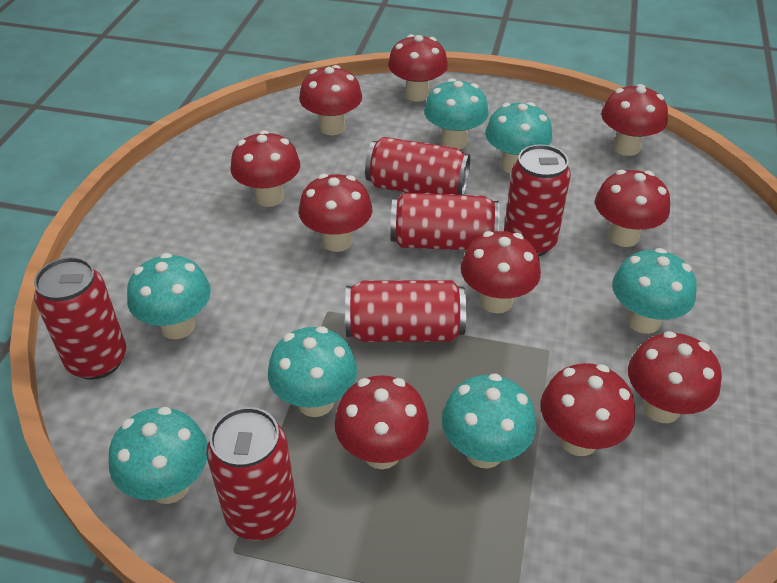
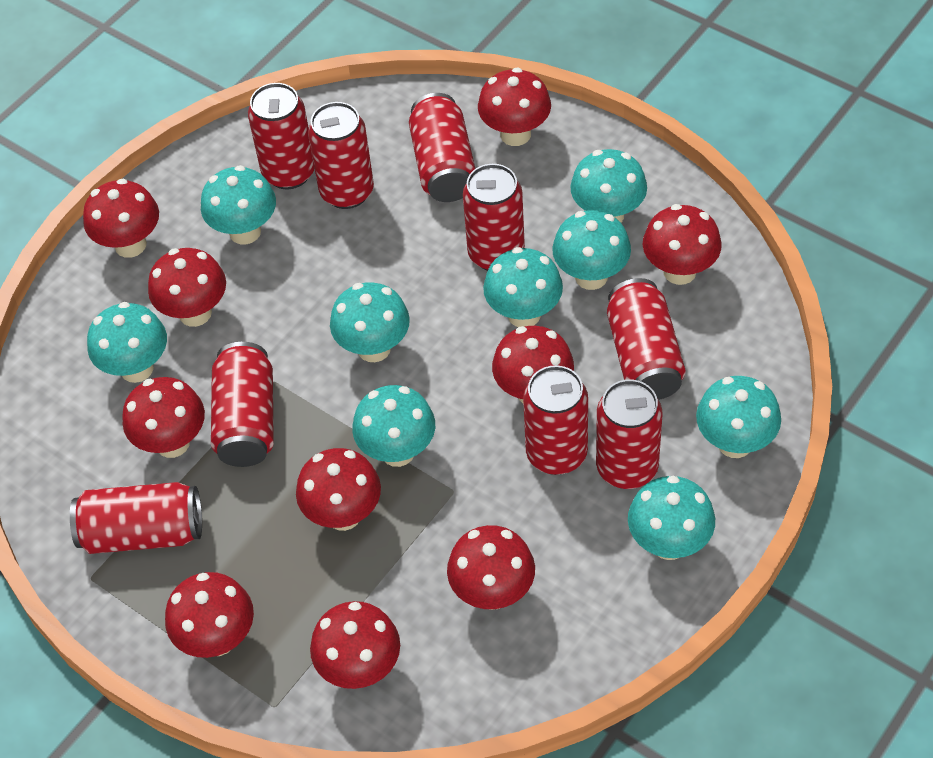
red can: 6 -> 9
turquoise mushroom: 7 -> 9

